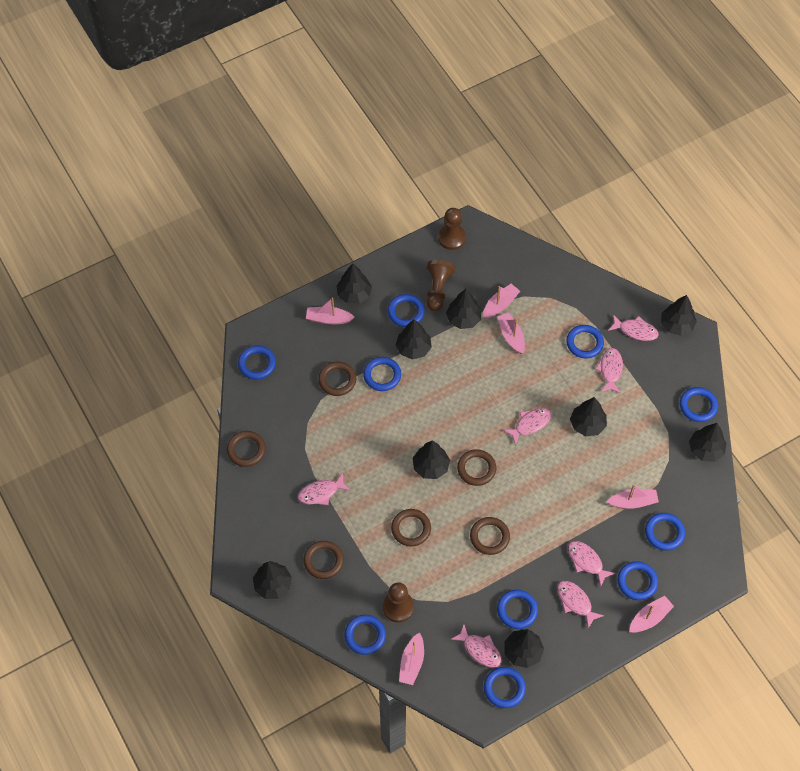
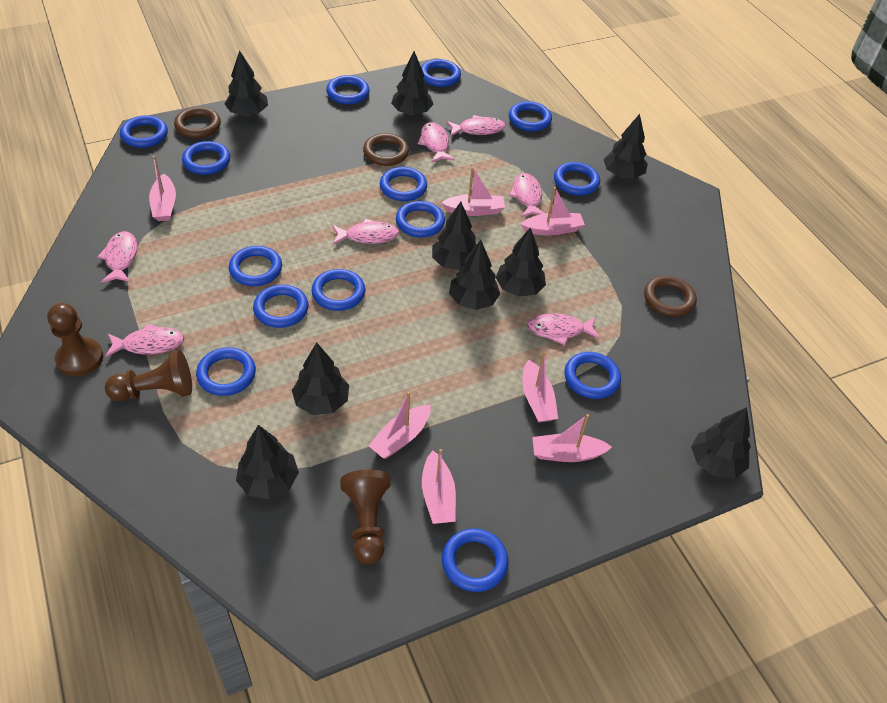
blue ring: 10 -> 14
brown ring: 6 -> 3
pink boat: 6 -> 7

